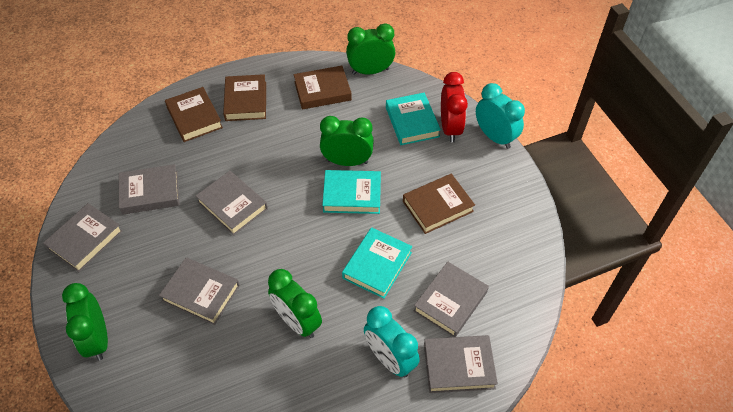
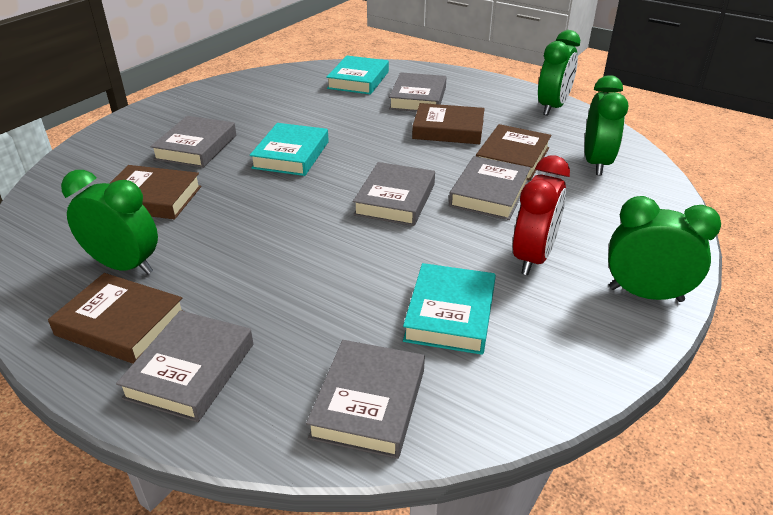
turquoise clock: 2 -> 0

